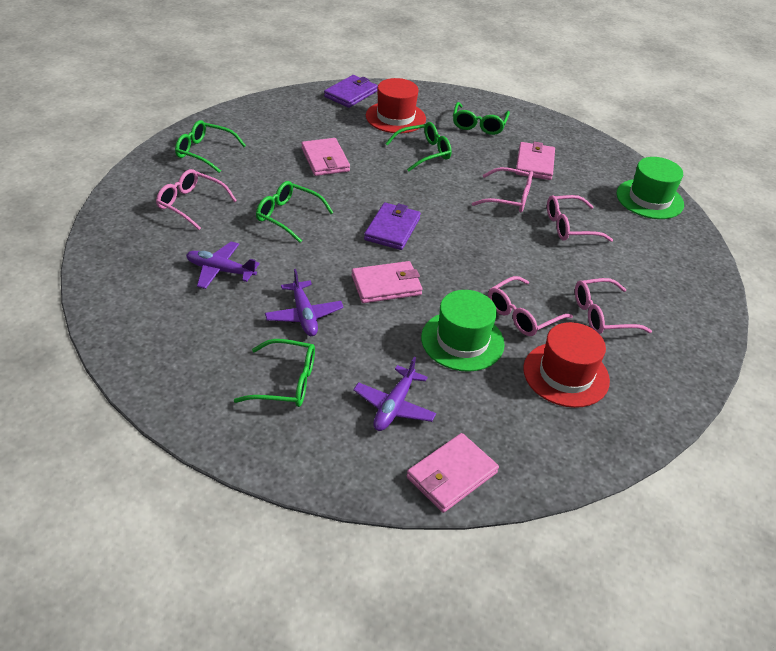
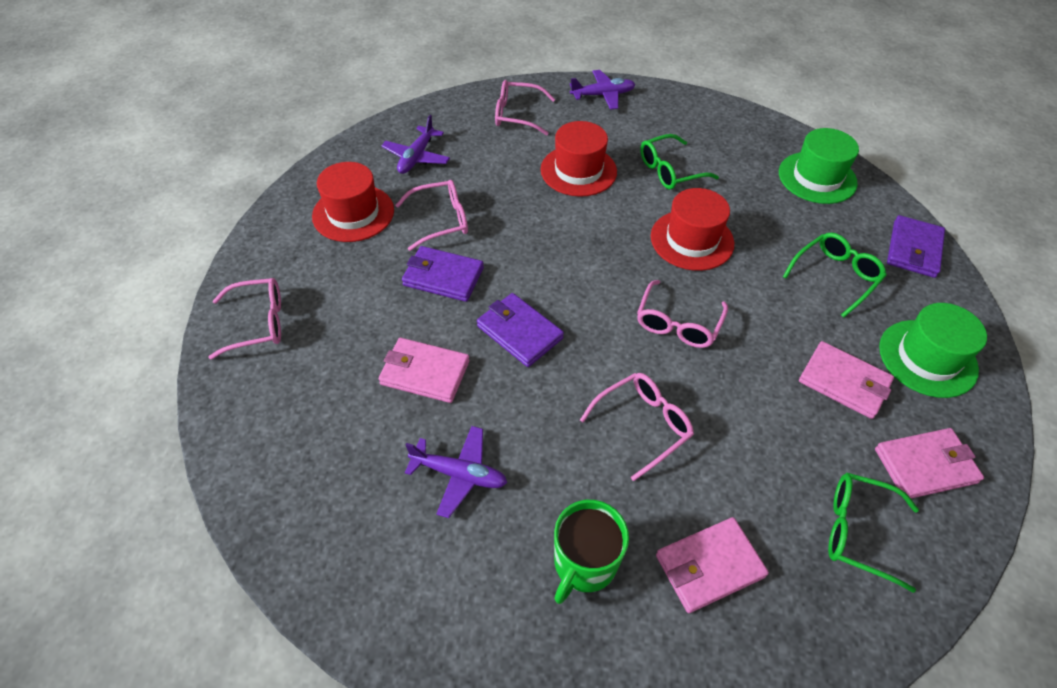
green glasses: 5 -> 3
green mug: 0 -> 1
purple wallet: 2 -> 3
red hat: 2 -> 3

